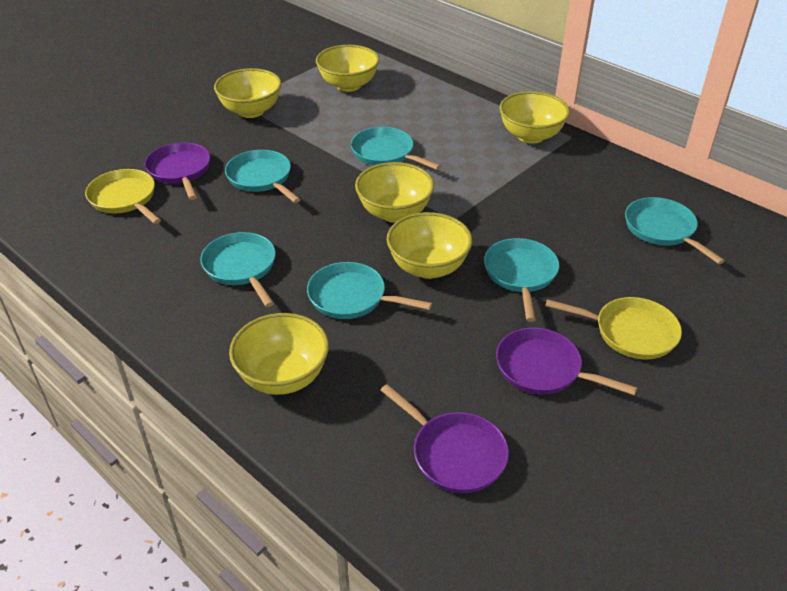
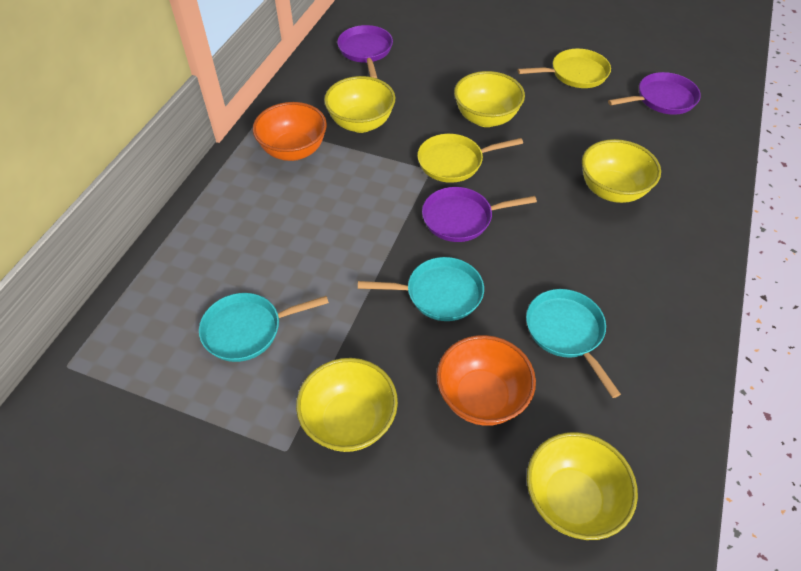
orange bowl: 0 -> 2
turquoise pan: 6 -> 3
yellow bowl: 6 -> 5

